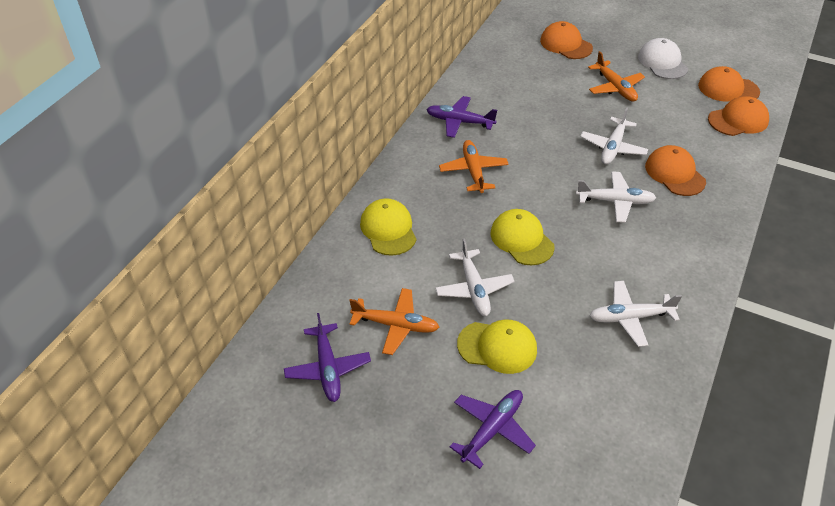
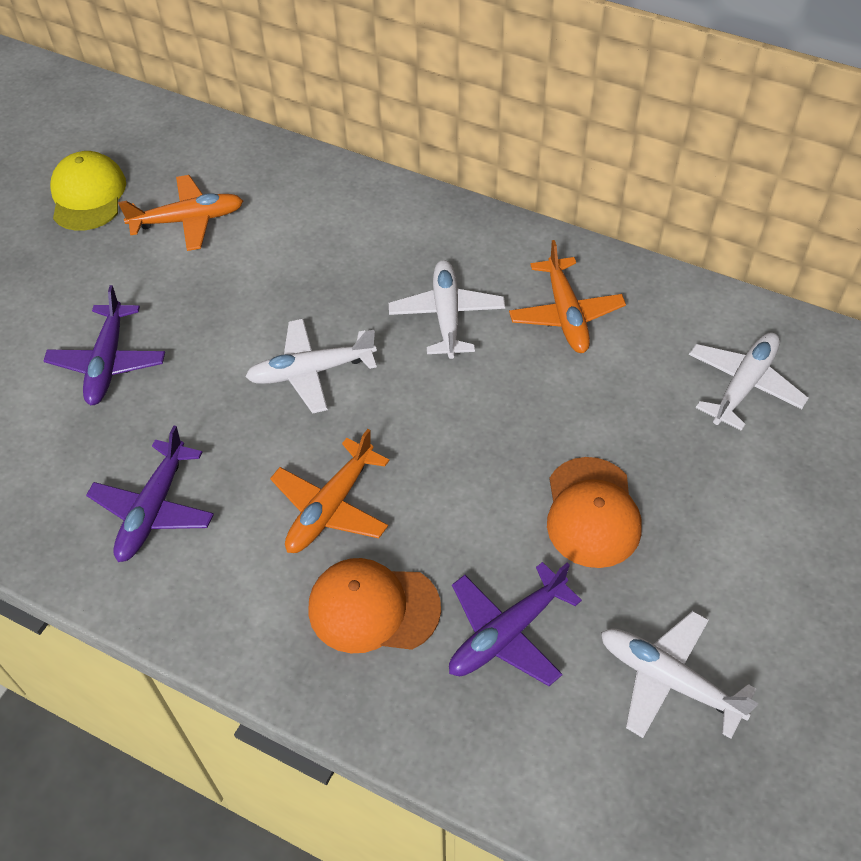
orange cap: 4 -> 2
white cap: 1 -> 0
yellow cap: 3 -> 1

